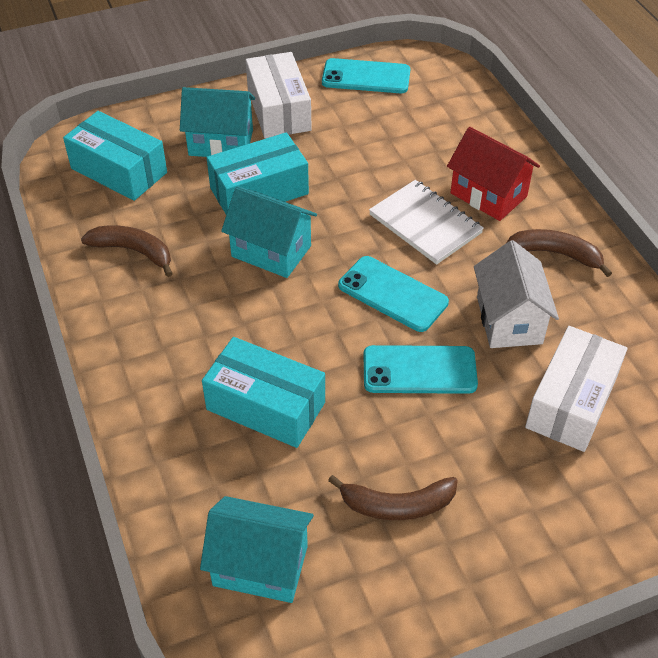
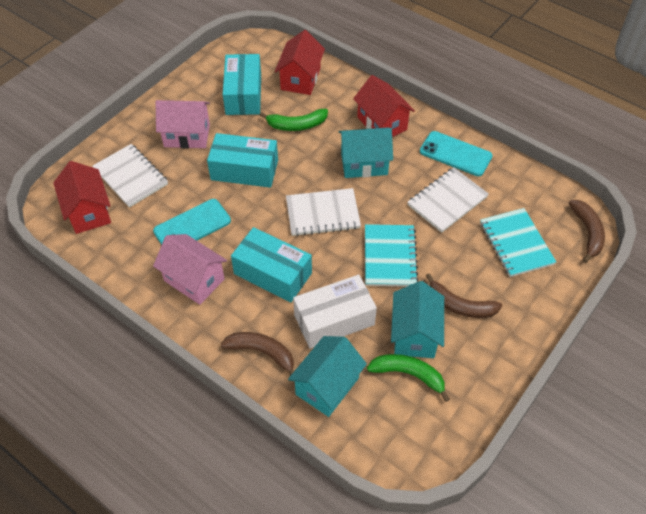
green banana: 0 -> 2
pink house: 0 -> 2
red house: 1 -> 3
turquoise notebook: 0 -> 2
turquoise phone: 3 -> 2
white box: 2 -> 1
white house: 1 -> 0
white notebook: 1 -> 3

